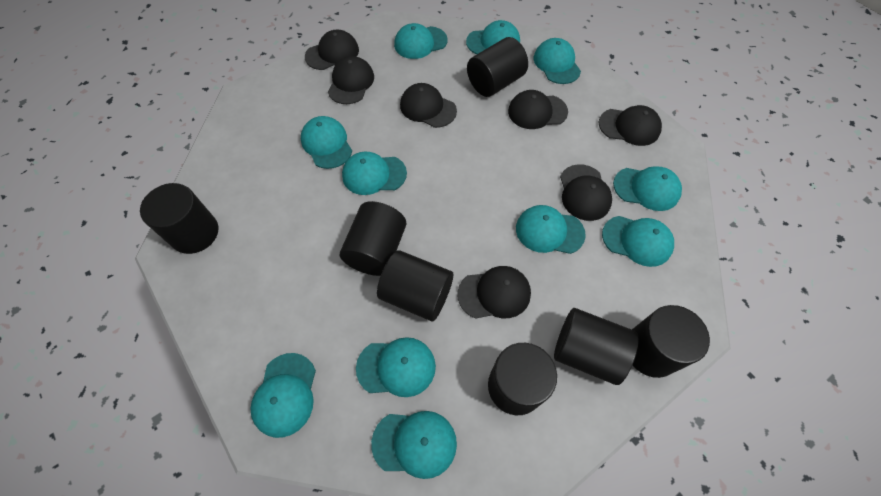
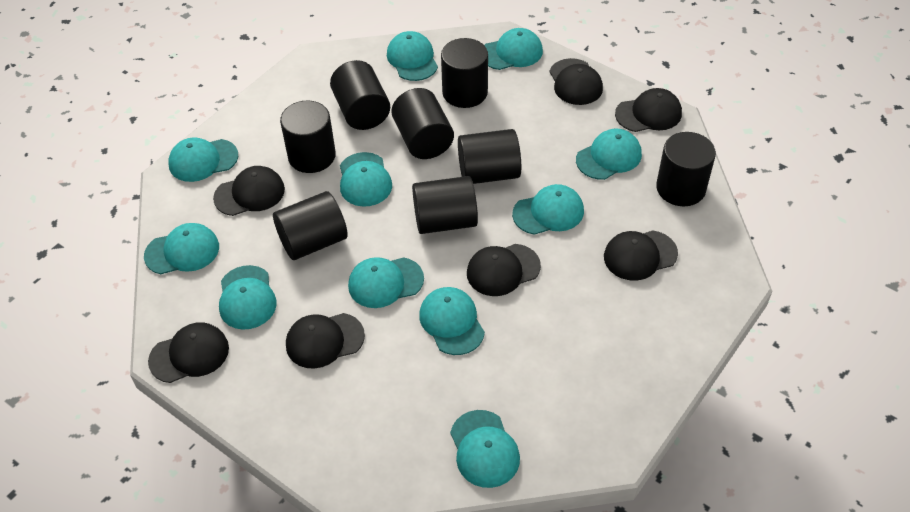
black cylinder: 7 -> 8

